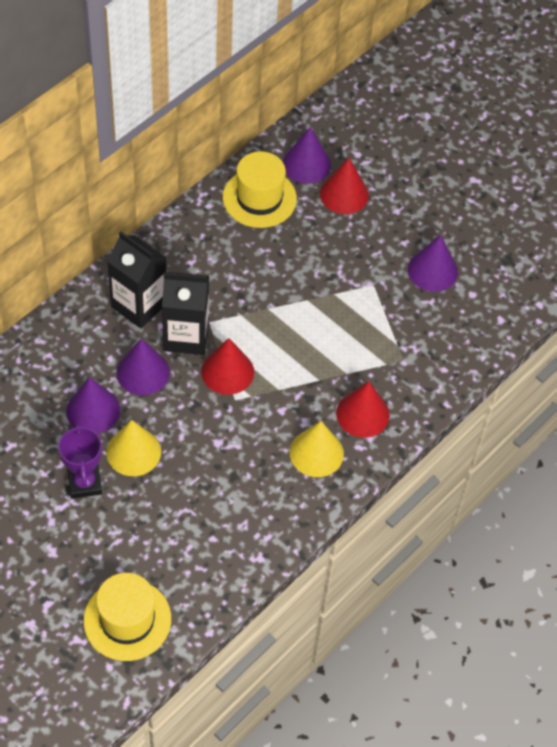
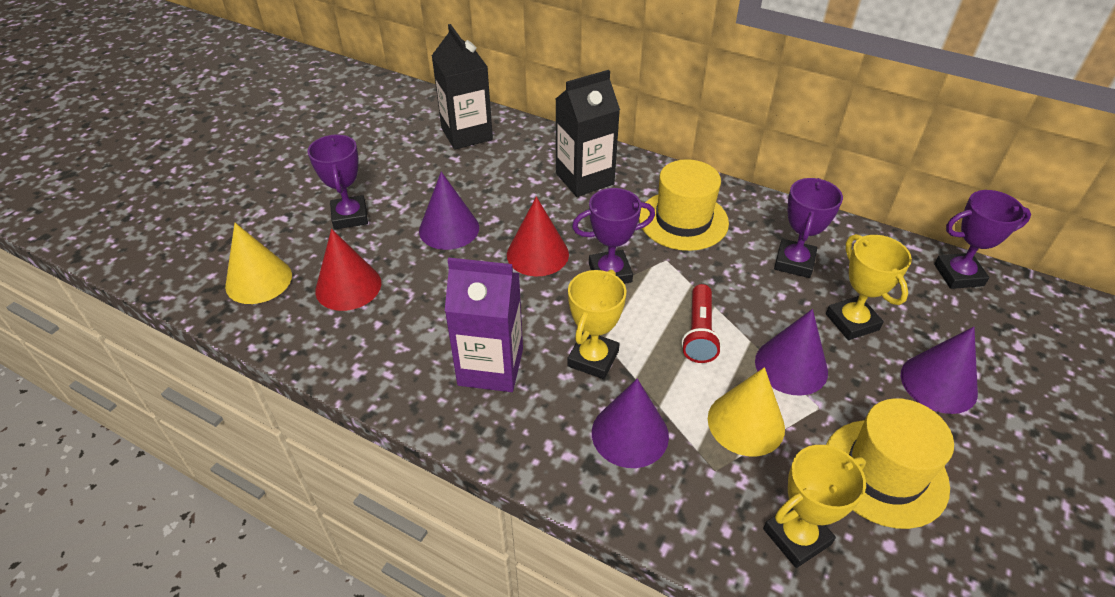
purple carton: 0 -> 1
purple trophy: 1 -> 4
red cone: 3 -> 2
red flashlight: 0 -> 1
yellow trophy: 0 -> 3

